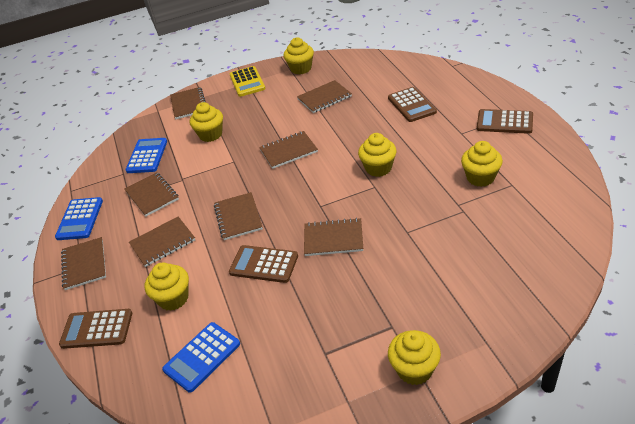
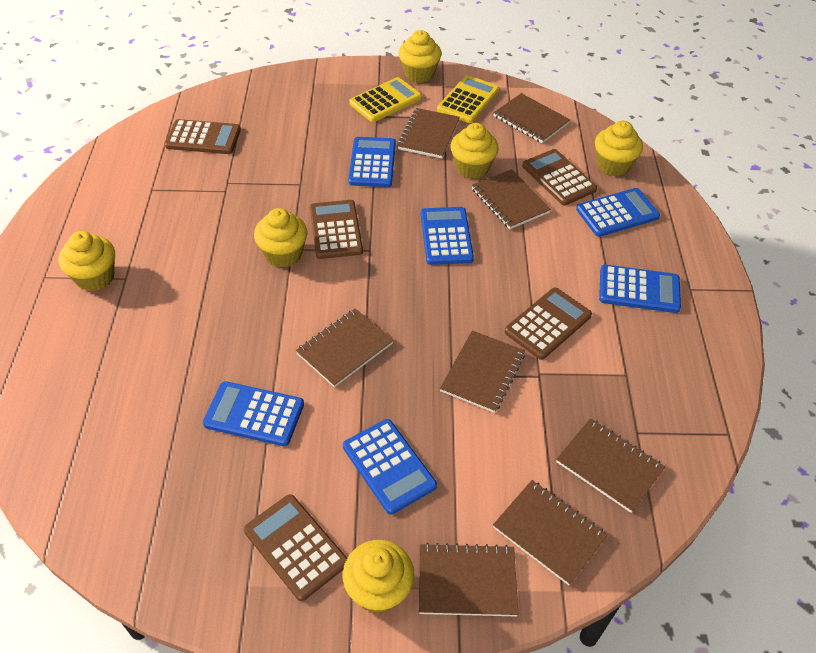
blue calculator: 3 -> 6
brown calculator: 4 -> 5
yellow calculator: 1 -> 2

